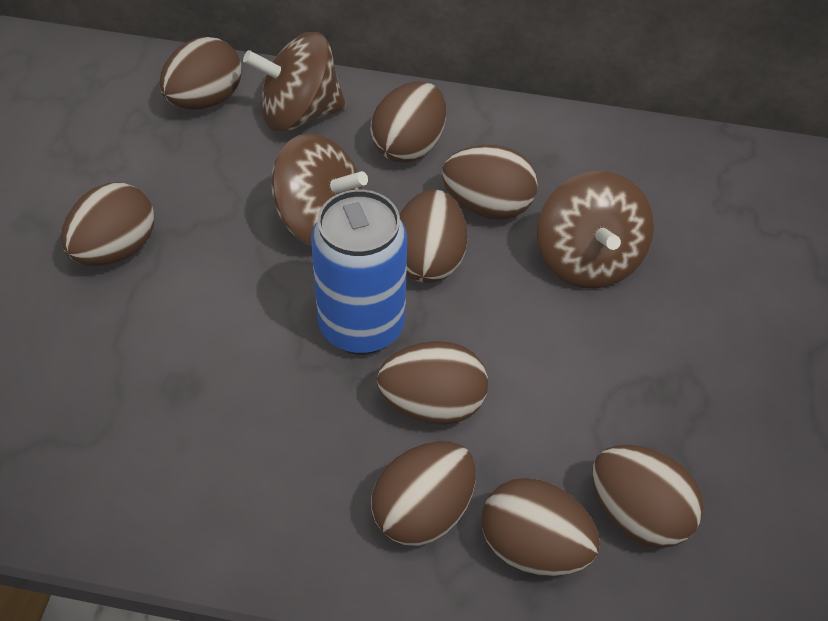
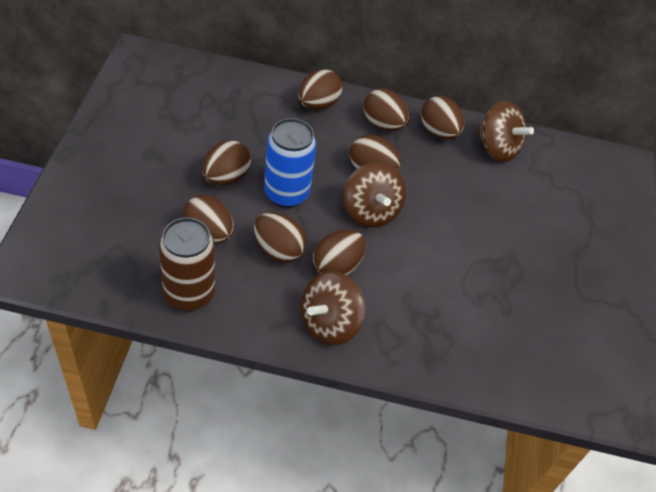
brown can: 0 -> 1
brown egg: 9 -> 8

